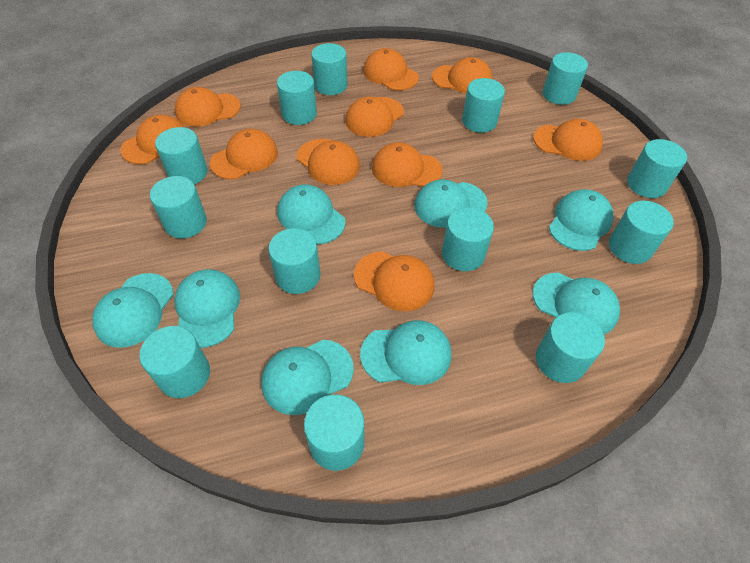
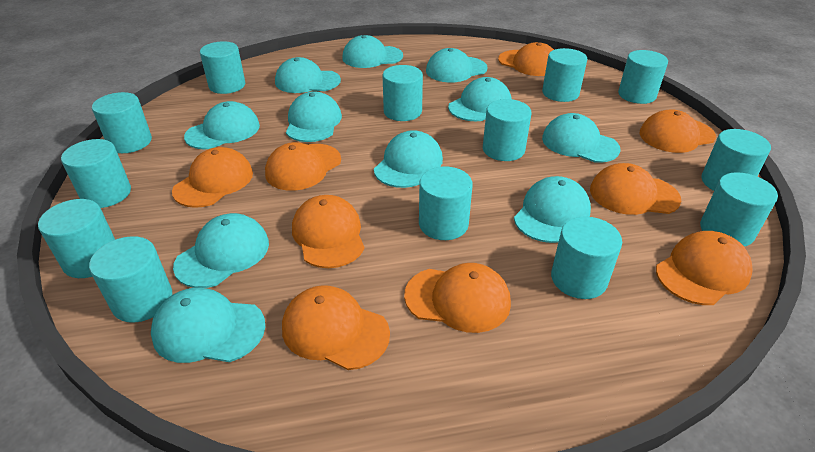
orange cap: 10 -> 9
turquoise cap: 8 -> 11

